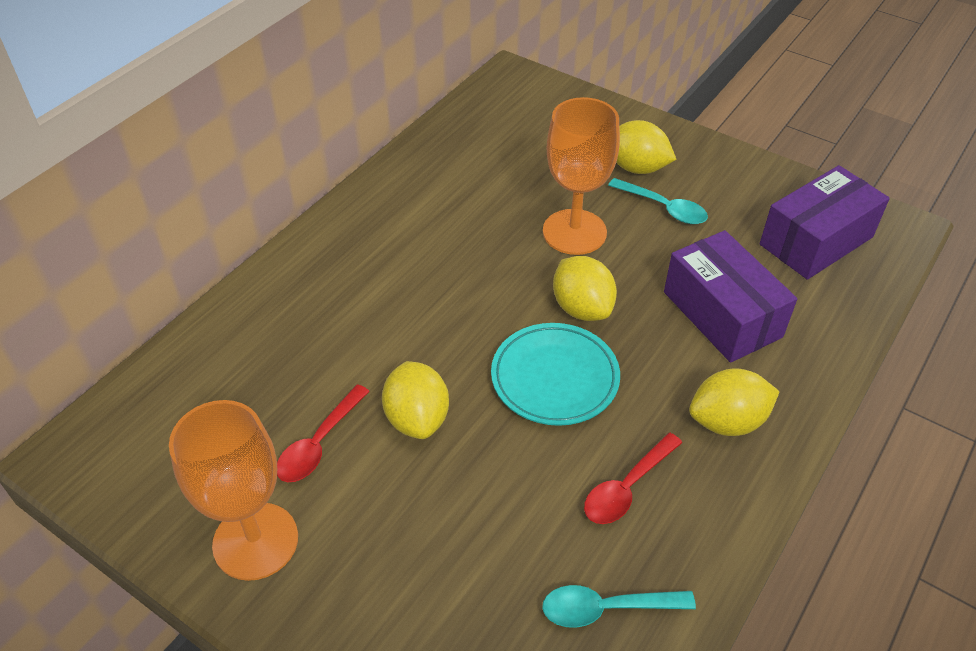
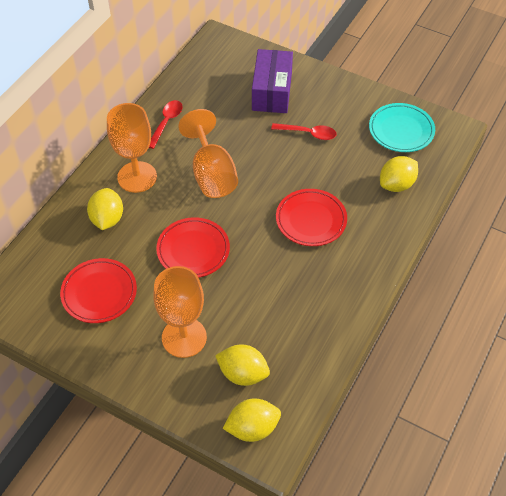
orange goblet: 2 -> 3
purple box: 2 -> 1
red plate: 0 -> 3
turquoise spoon: 2 -> 0

